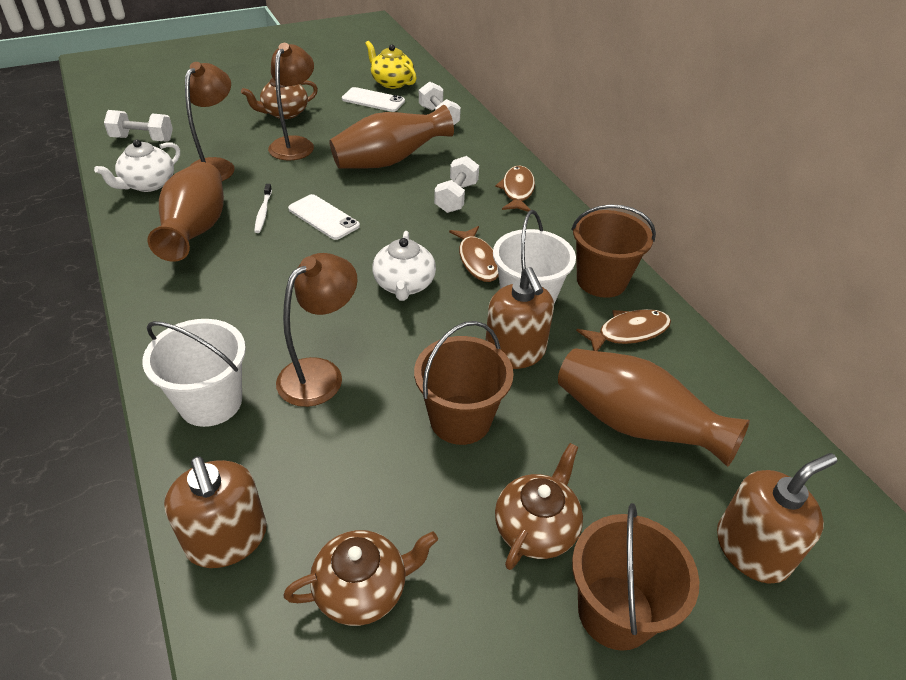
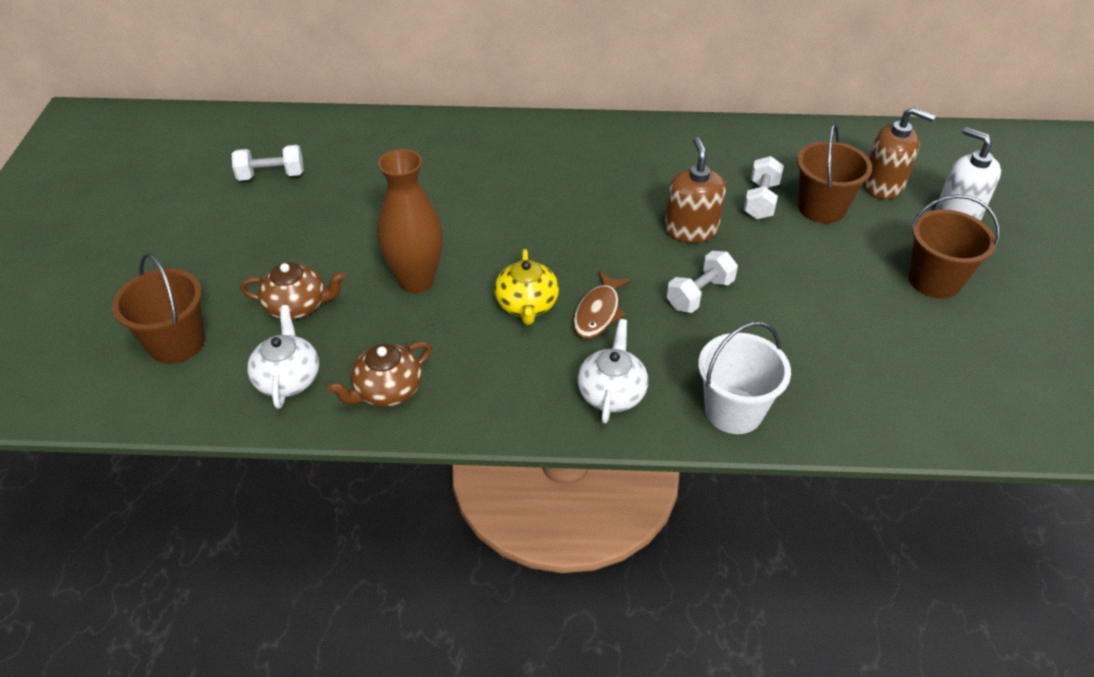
brown fish: 3 -> 1
brown lamp: 3 -> 0
brown soap dispenser: 3 -> 2
brown teapot: 3 -> 2
brown vase: 3 -> 1
white bucket: 2 -> 1
white phone: 2 -> 0
white soap dispenser: 0 -> 1
white toothbrush: 1 -> 0

